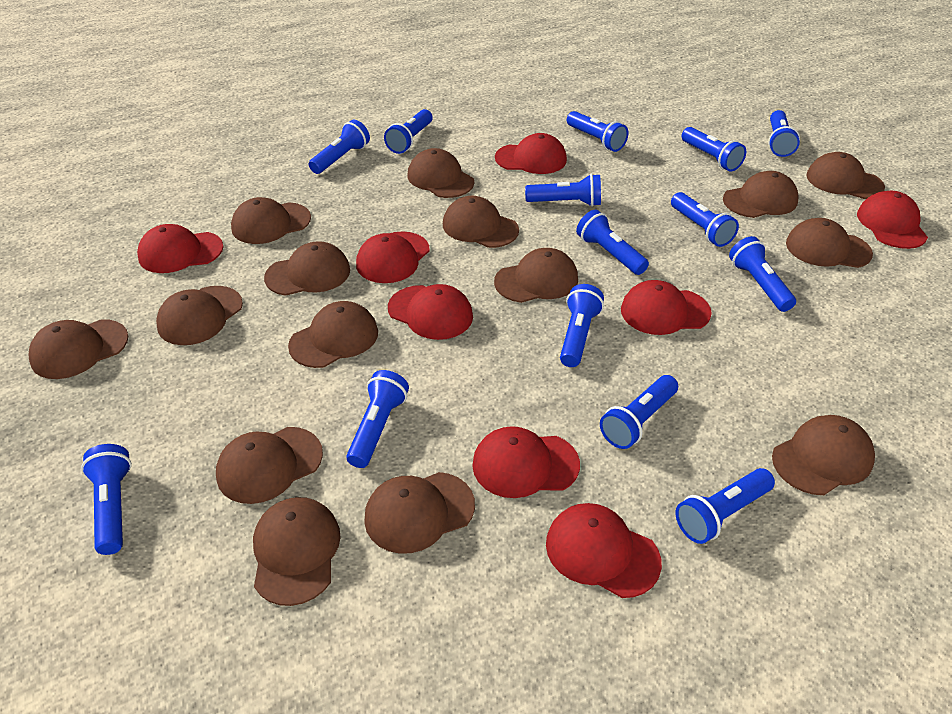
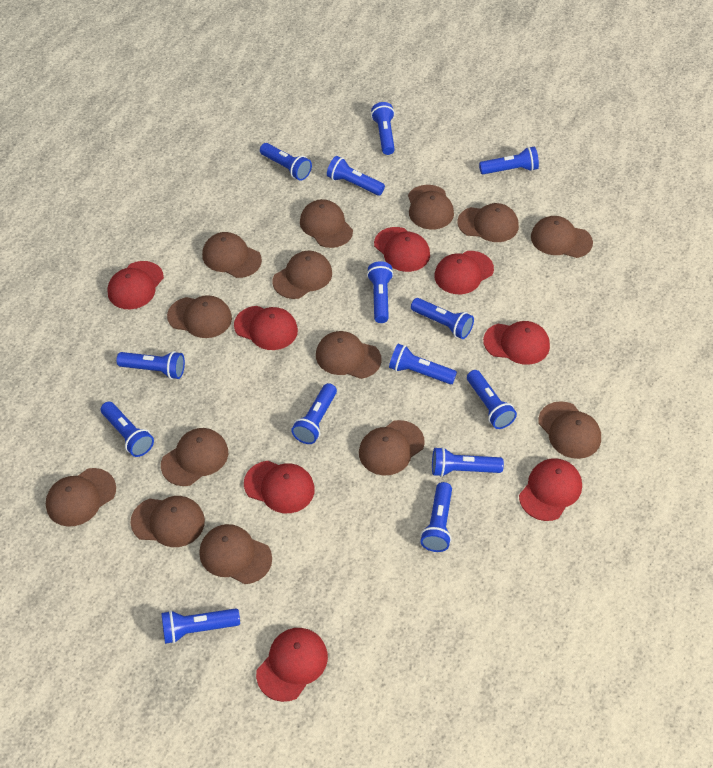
brown cap: 15 -> 14

